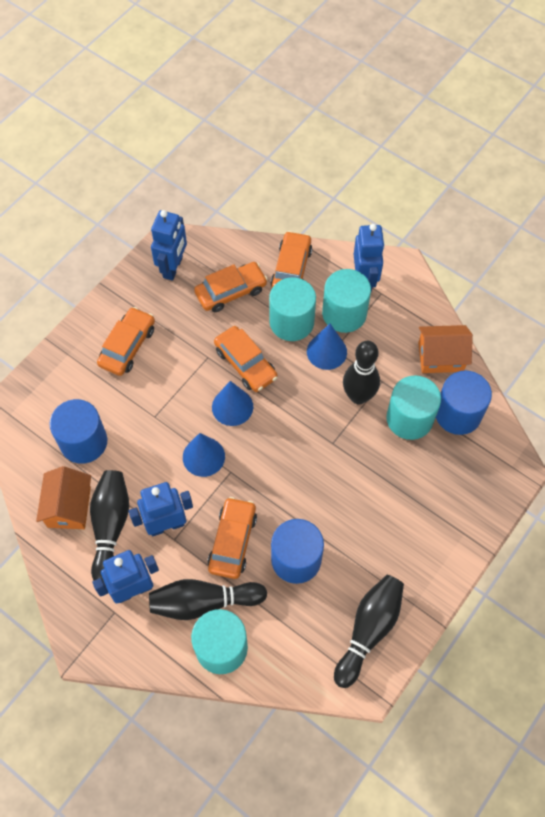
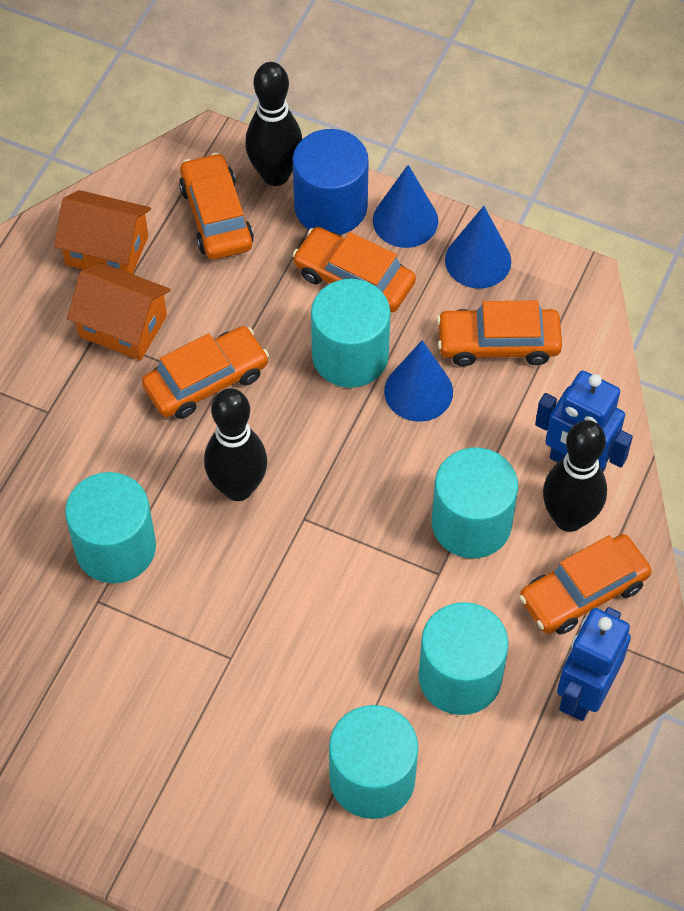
black bowling pin: 4 -> 3
blue cylinder: 3 -> 1
blue robot: 4 -> 2
turquoise cylinder: 4 -> 5

